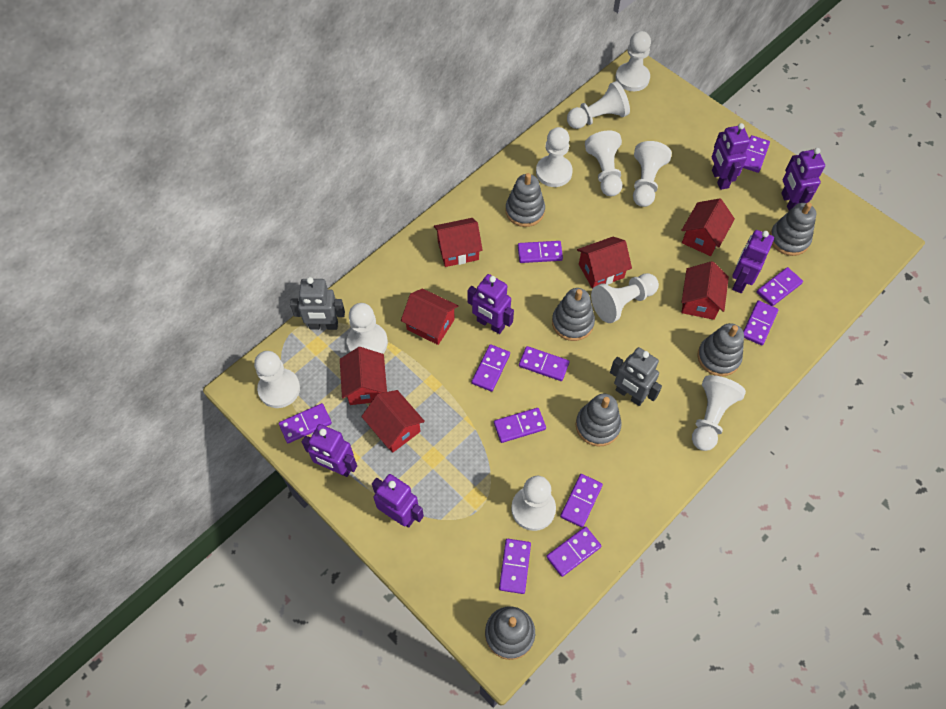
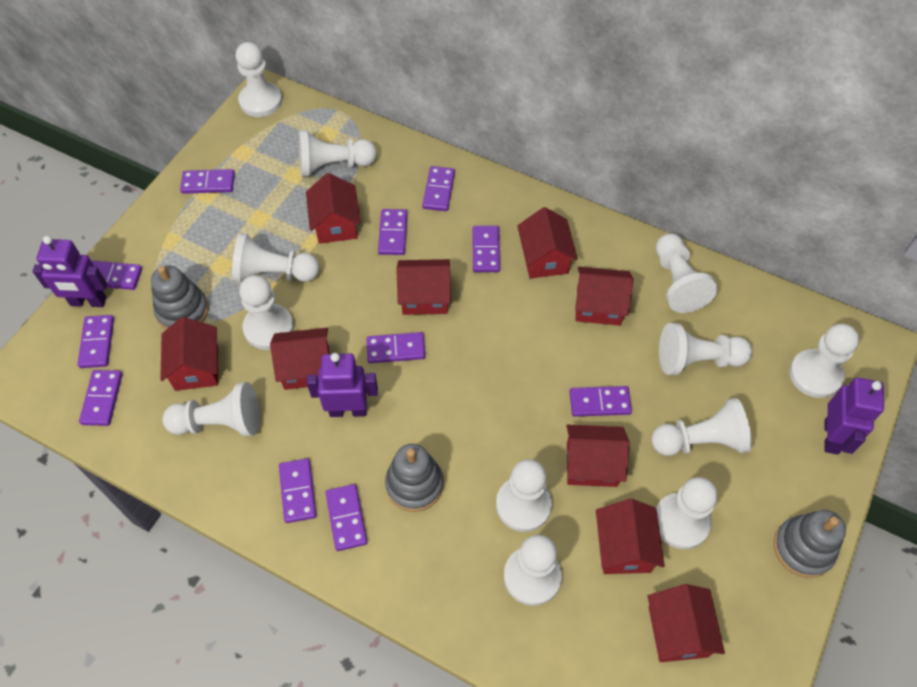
grey robot: 2 -> 0
grey stacking toy: 6 -> 3
purple robot: 6 -> 3
red house: 7 -> 9
white pawn: 10 -> 12

